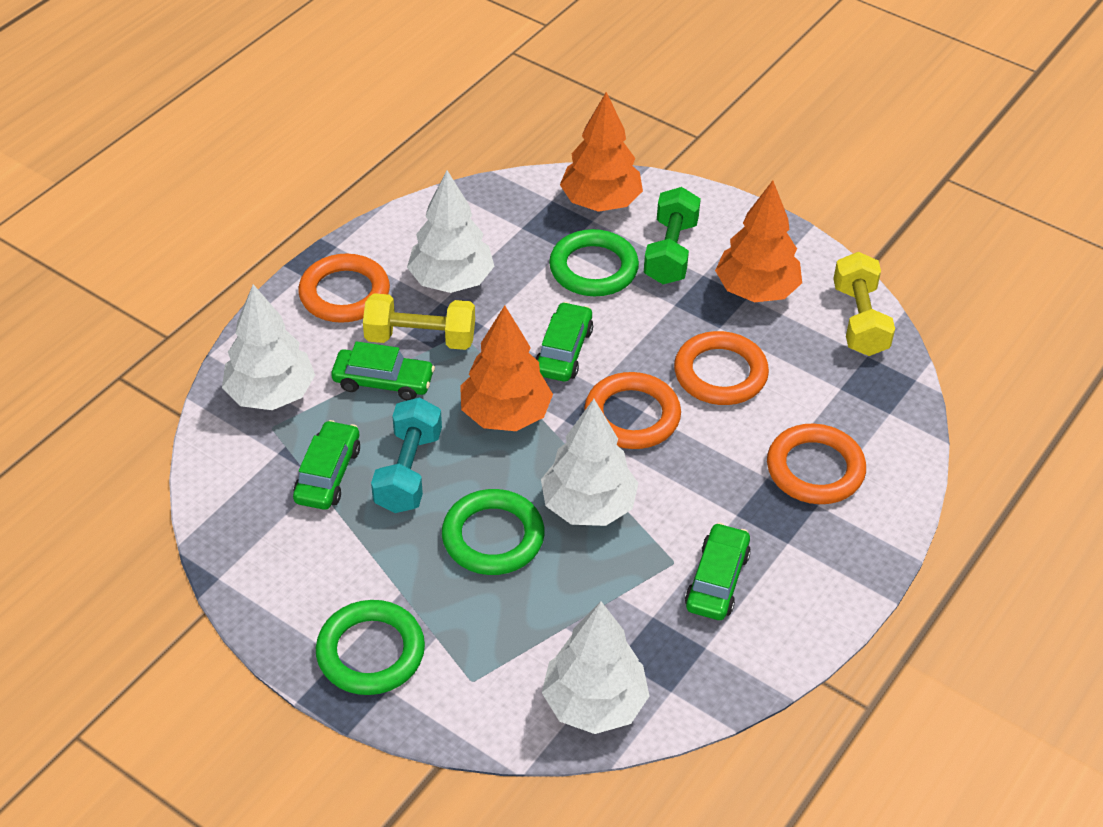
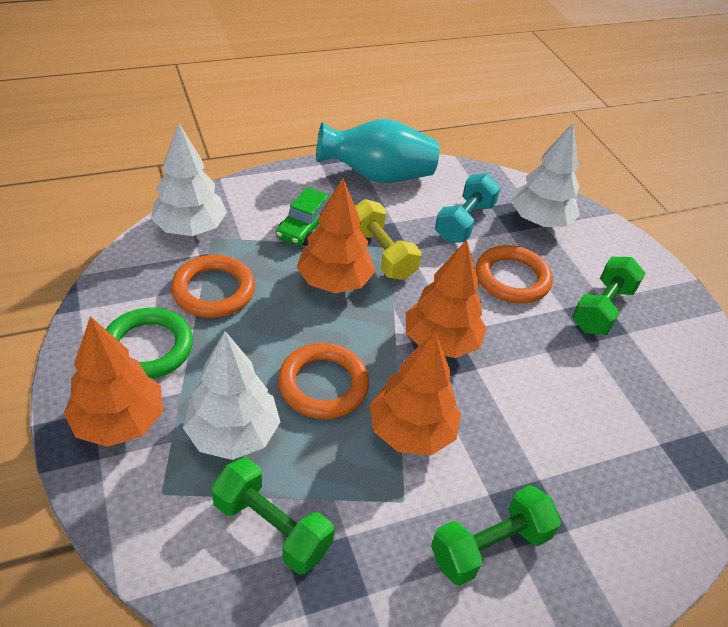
green car: 4 -> 1
green dumbbell: 1 -> 3
green ring: 3 -> 1
orange ring: 4 -> 3
orange tree: 3 -> 4
turquoise vase: 0 -> 1
white tree: 4 -> 3
yellow dumbbell: 2 -> 1

